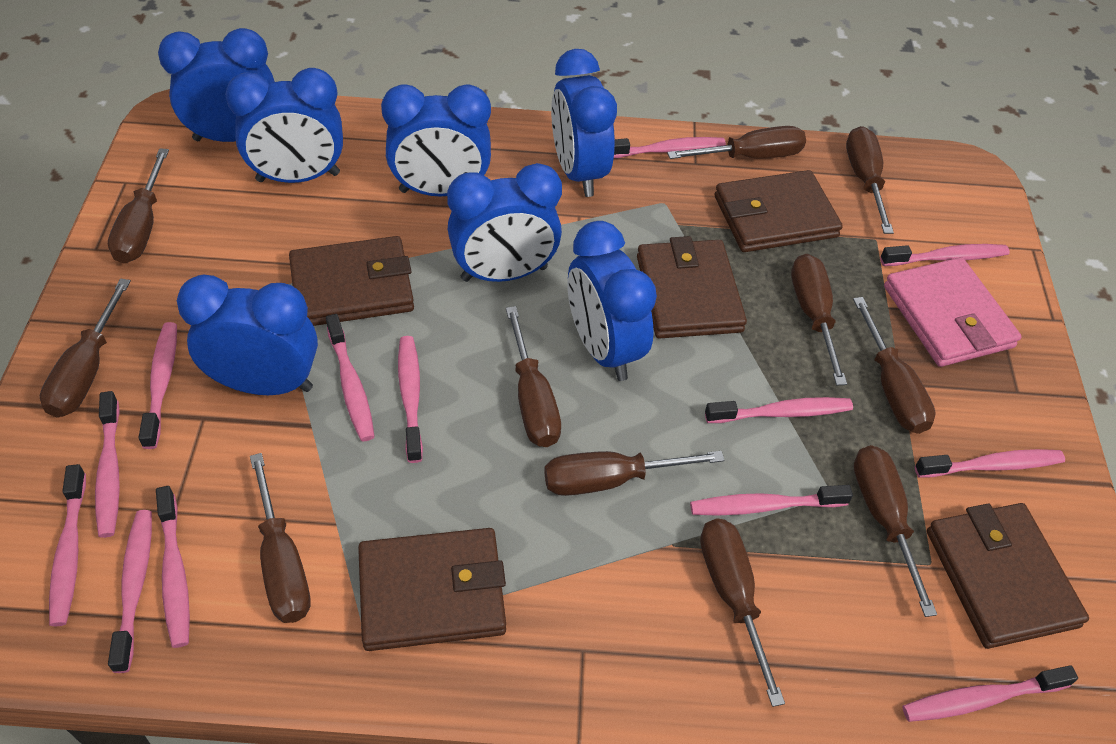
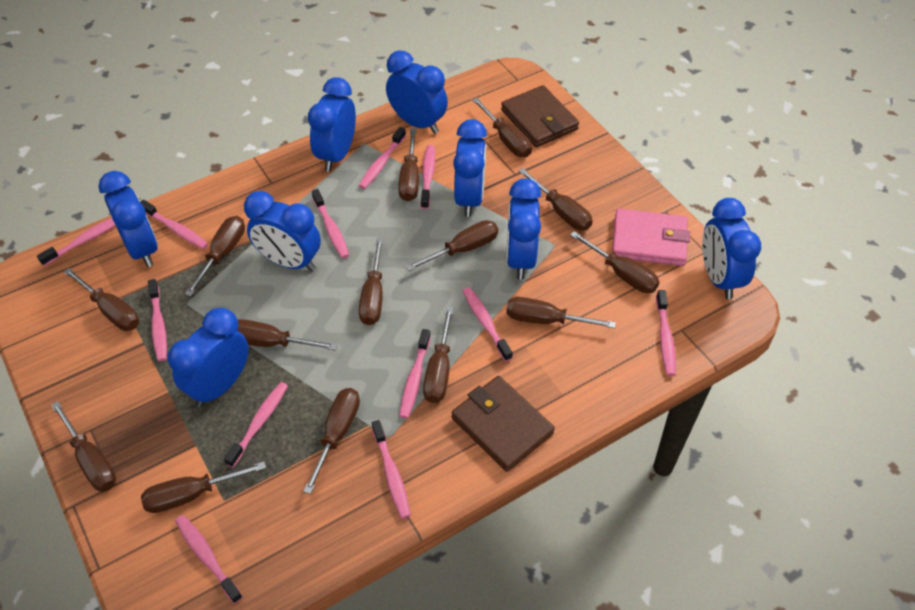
blue clock: 7 -> 8
brown screwdriver: 11 -> 14
brown wallet: 5 -> 2
pink toothbrush: 13 -> 12

